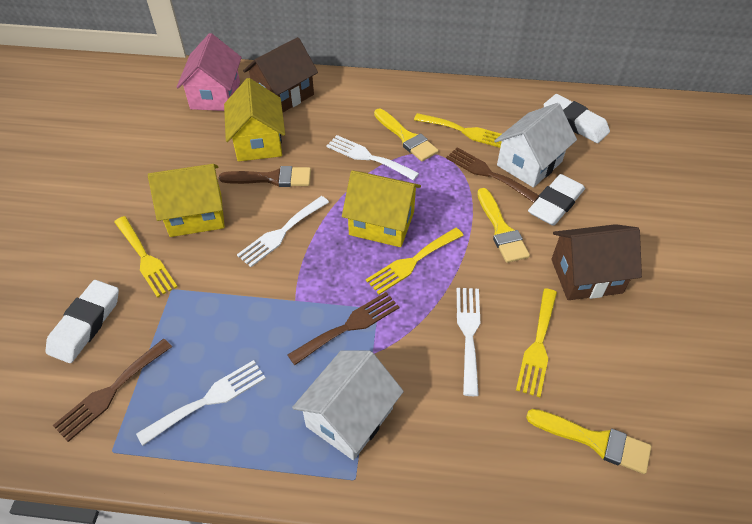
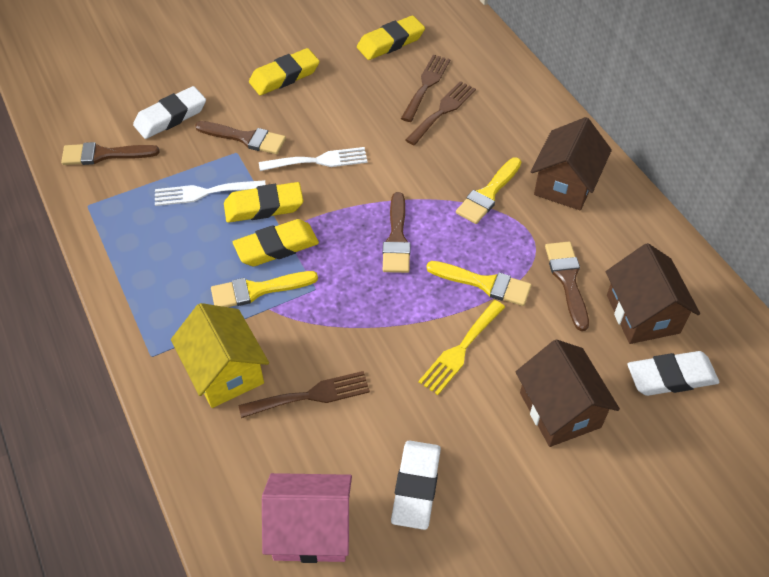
brown brush: 1 -> 4
brown house: 2 -> 3
white fork: 4 -> 2
white house: 2 -> 0
yellow eraser: 0 -> 4
yellow fork: 4 -> 1
yellow house: 3 -> 1

